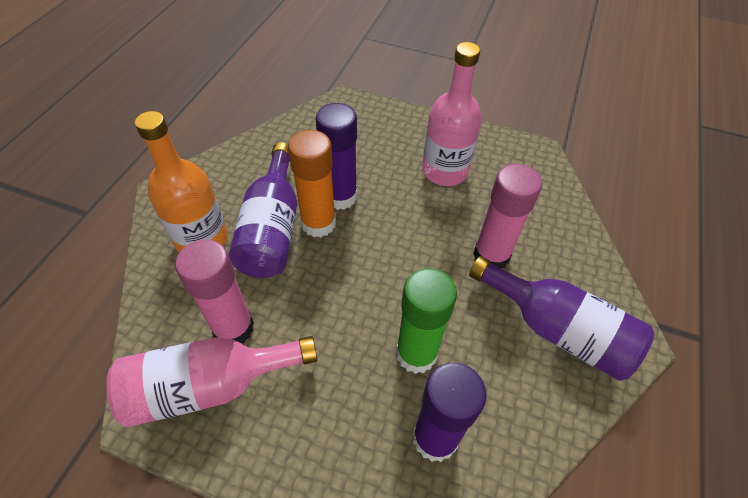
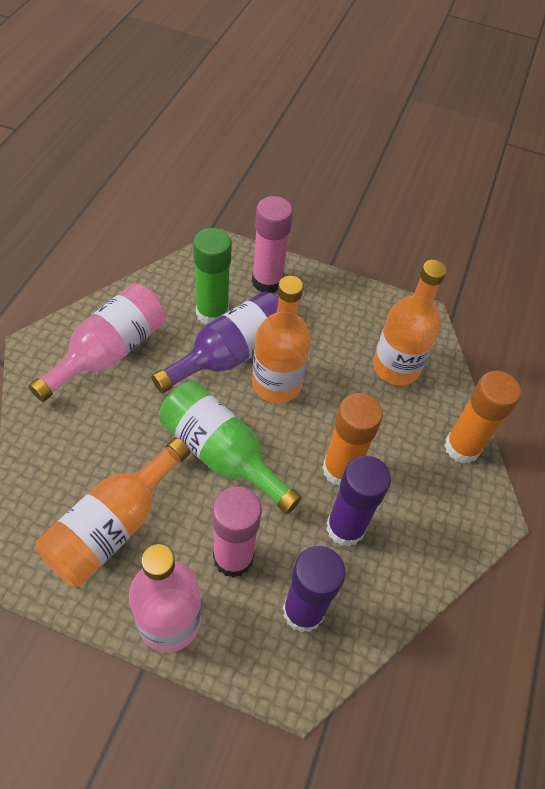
green bottle: 0 -> 1
orange bottle: 1 -> 3
orange glue stick: 1 -> 2
purple bottle: 2 -> 1

